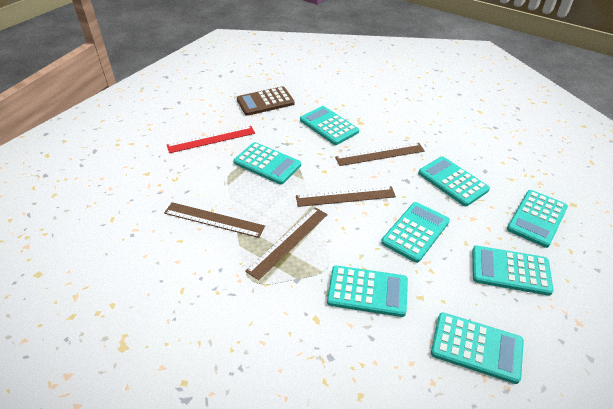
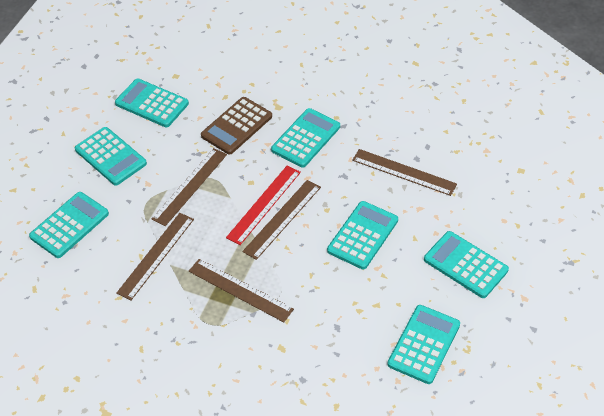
brown ruler: 4 -> 5
turquoise calculator: 8 -> 7

